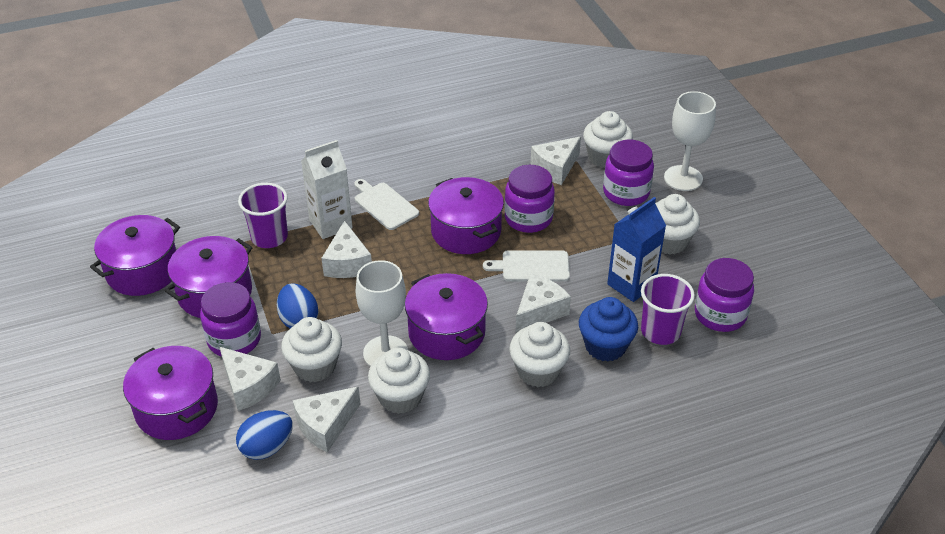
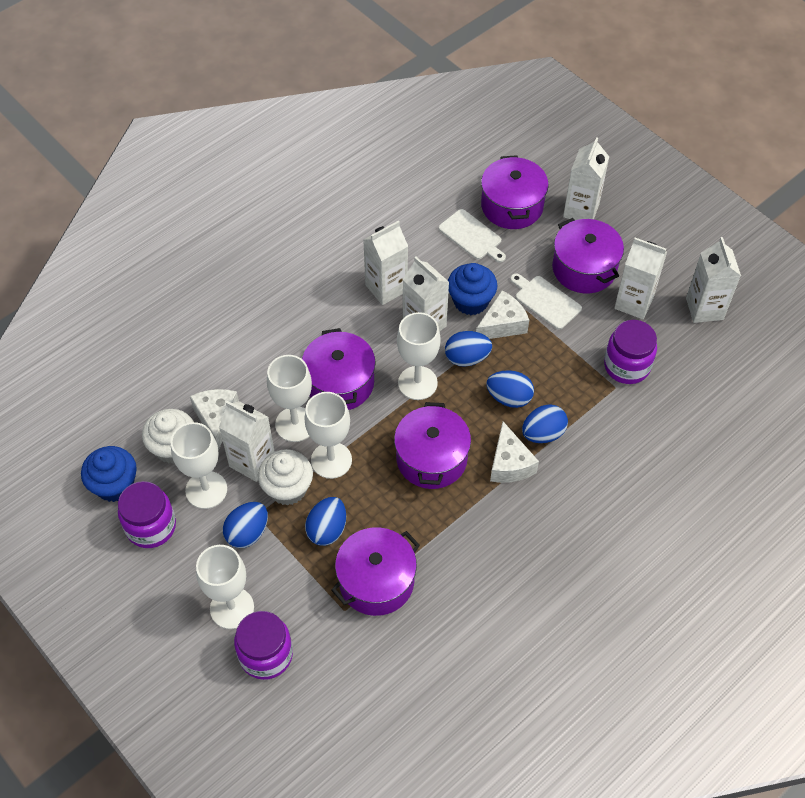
blue carton: 1 -> 0
blue cupcake: 1 -> 2
blue egg: 2 -> 5
purple cup: 2 -> 0
purple jar: 4 -> 3
white carton: 1 -> 6
white cheese: 5 -> 3
white cupcake: 5 -> 2
white goblet: 2 -> 5

